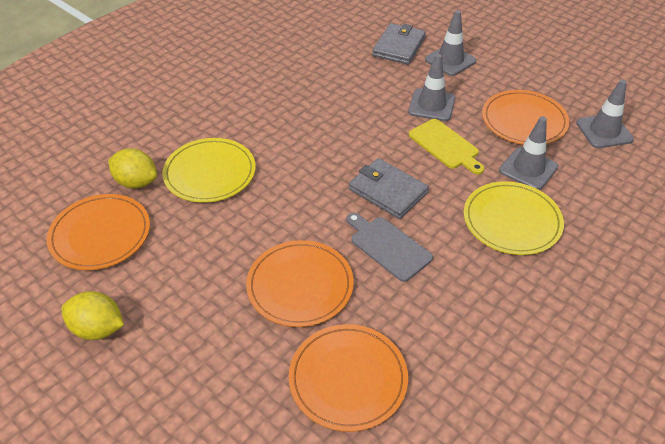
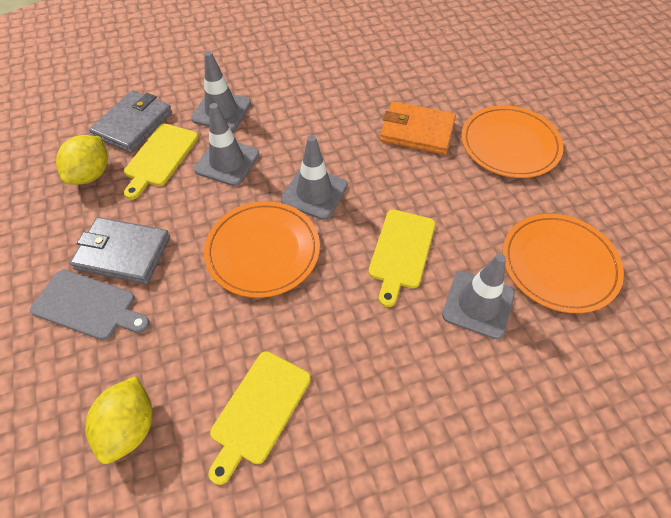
orange plate: 4 -> 3
orange wallet: 0 -> 1
yellow cutting board: 1 -> 3
yellow plate: 2 -> 0

